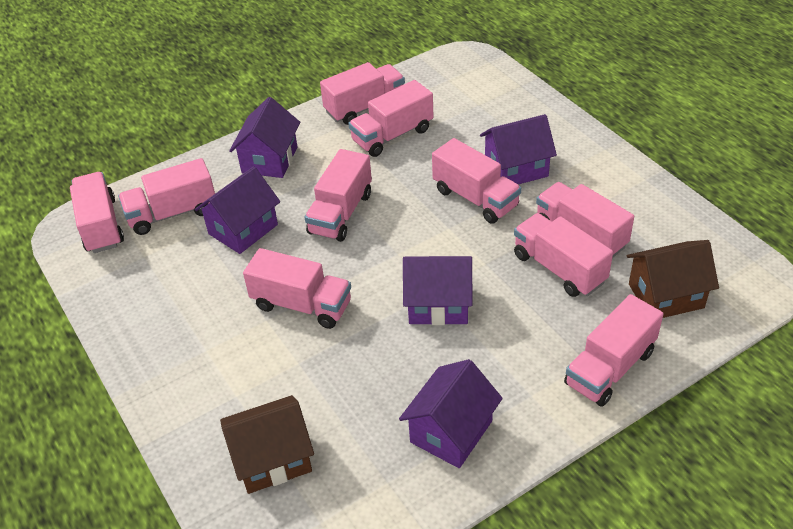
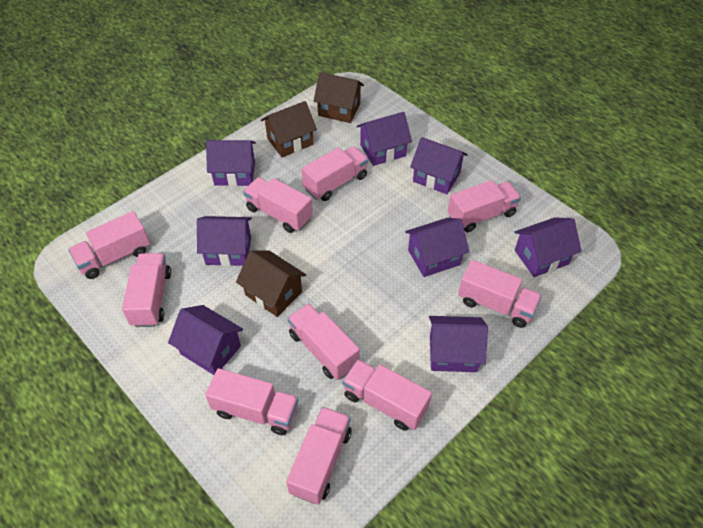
brown house: 2 -> 3
purple house: 5 -> 8

